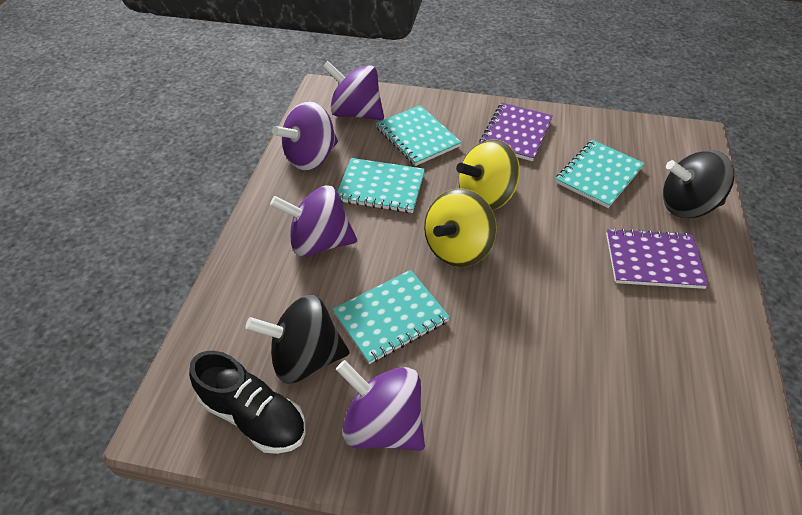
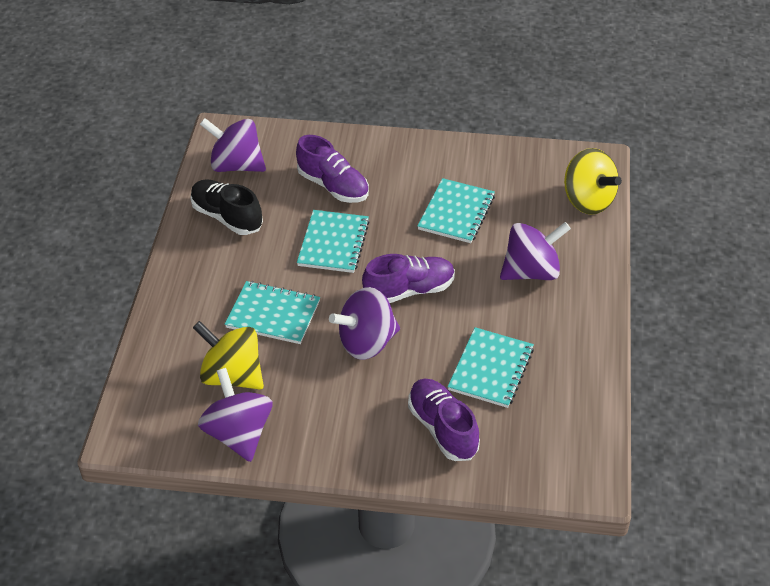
black spinning top: 2 -> 0
purple notebook: 2 -> 0
purple shoe: 0 -> 3

